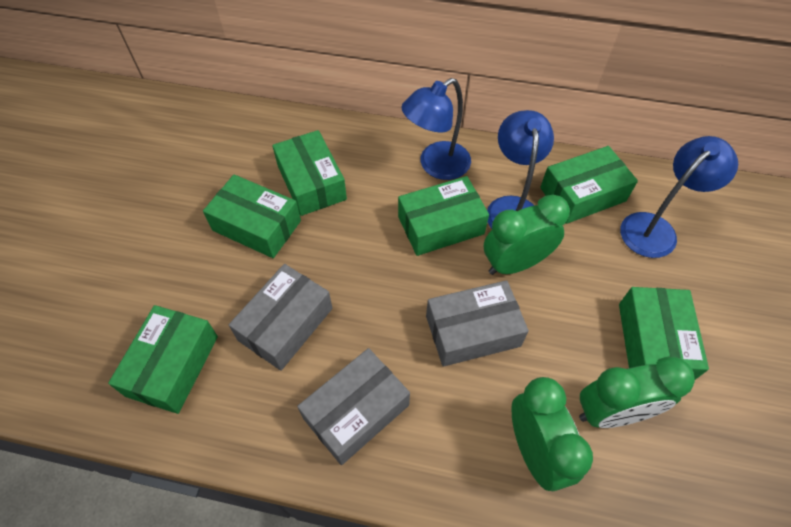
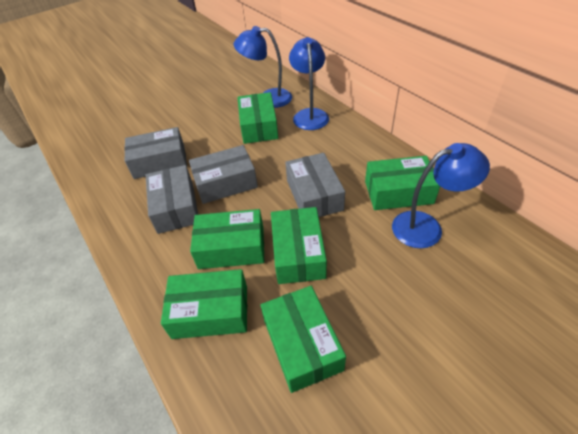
green clock: 3 -> 0
grey box: 3 -> 4

